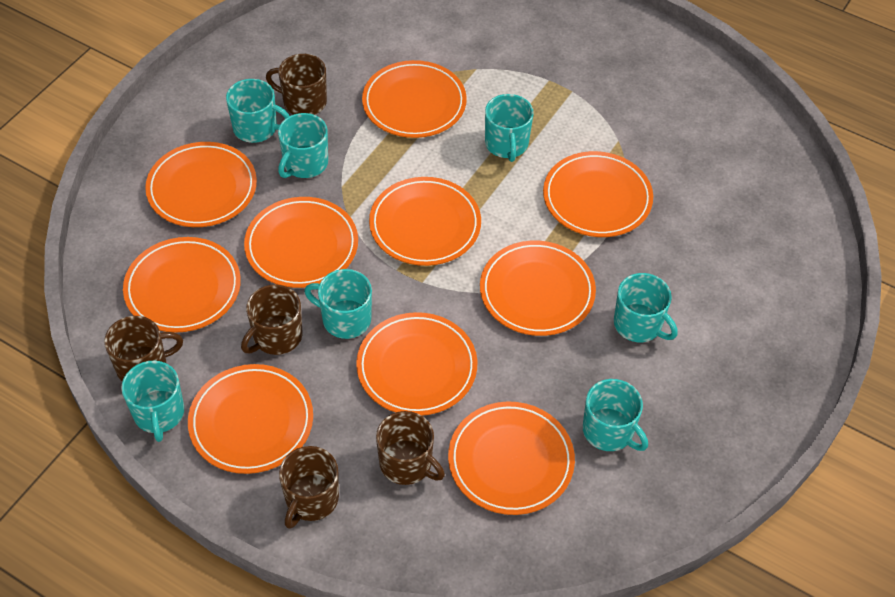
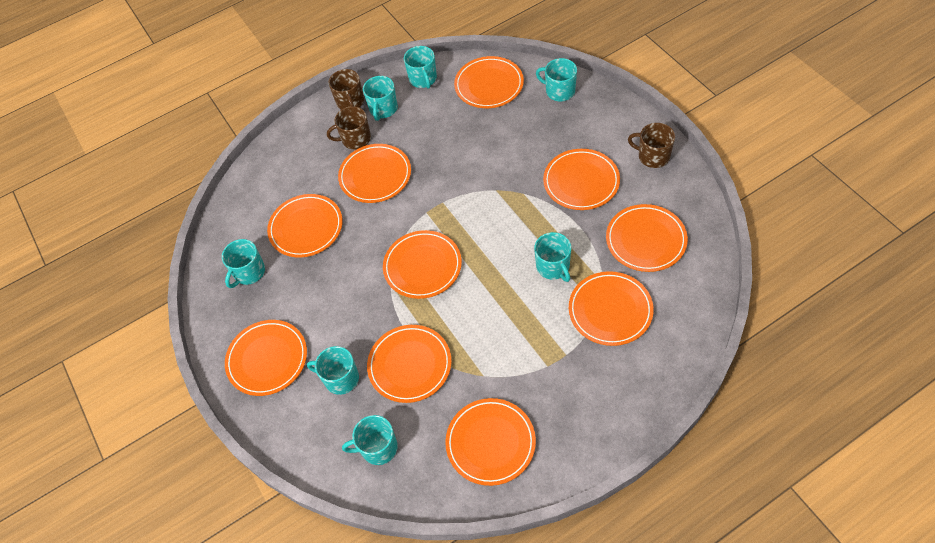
brown mug: 5 -> 3

